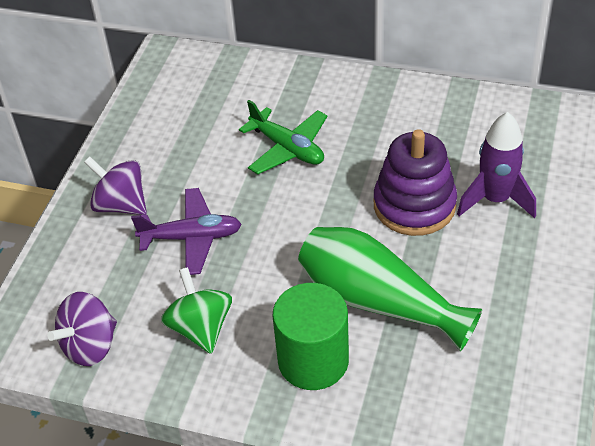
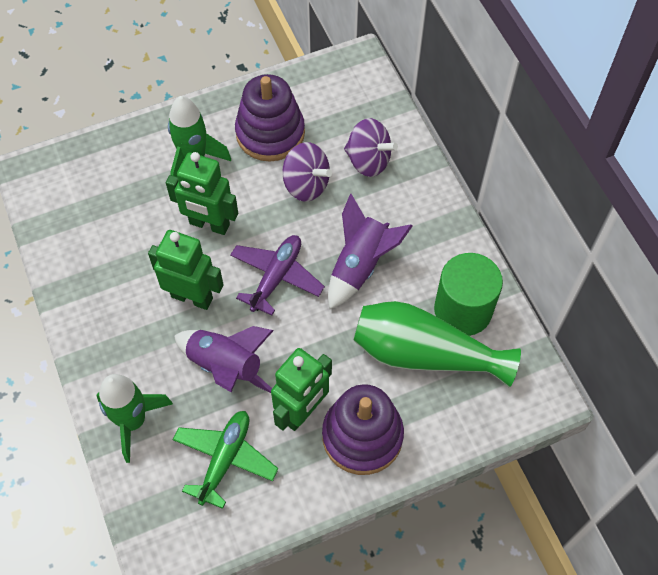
green robot: 0 -> 3
green rocket: 0 -> 2
green spinning top: 1 -> 0
purple rocket: 1 -> 2
purple stacking toy: 1 -> 2

